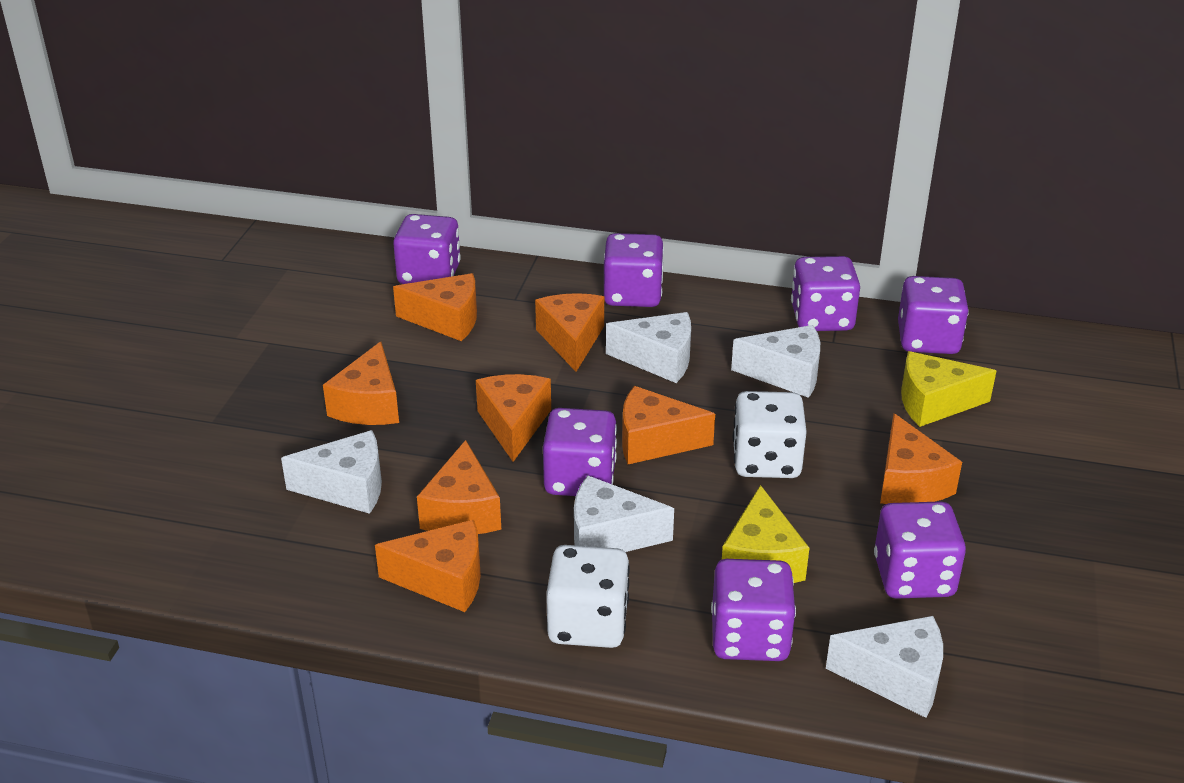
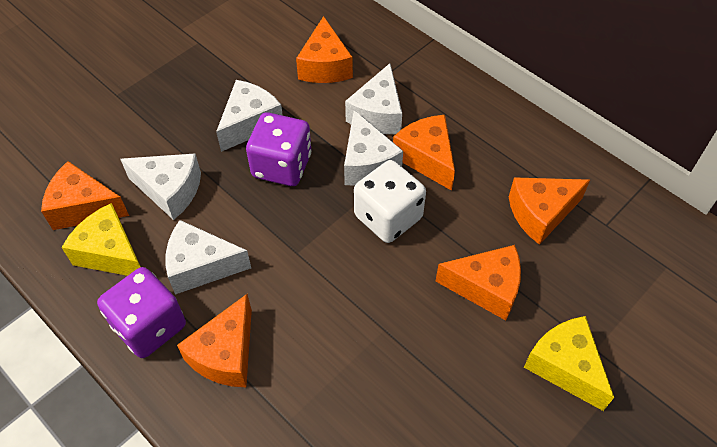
orange cheese: 8 -> 6
purple dice: 7 -> 2
white dice: 2 -> 1

